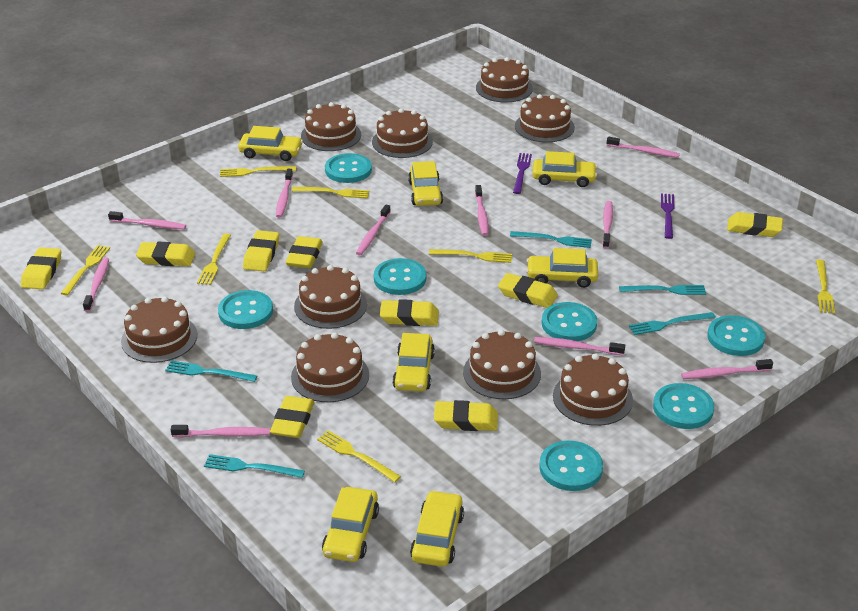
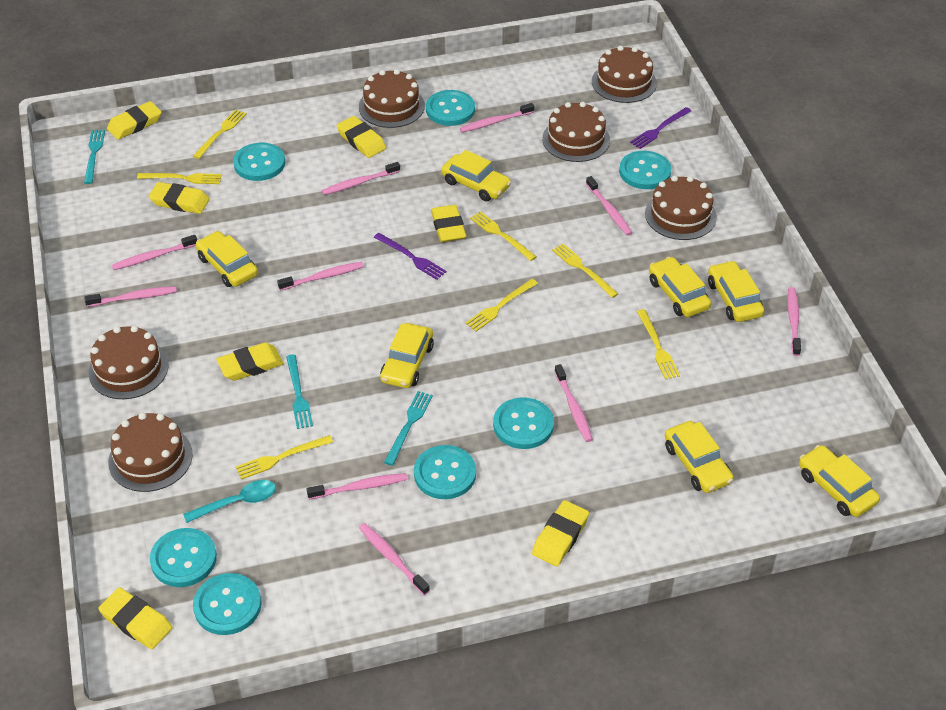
brown cake: 9 -> 6
turquoise fork: 5 -> 3
turquoise spoon: 0 -> 1
yellow eraser: 9 -> 7

